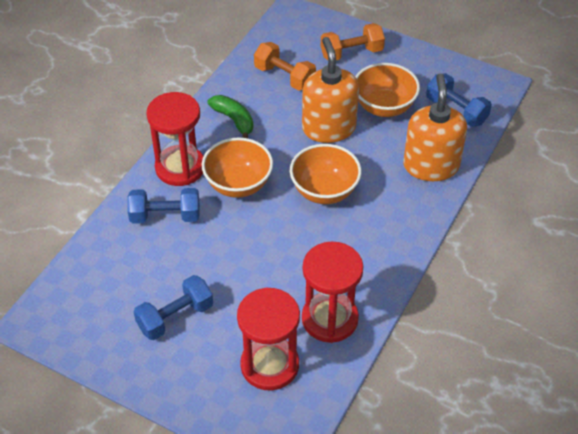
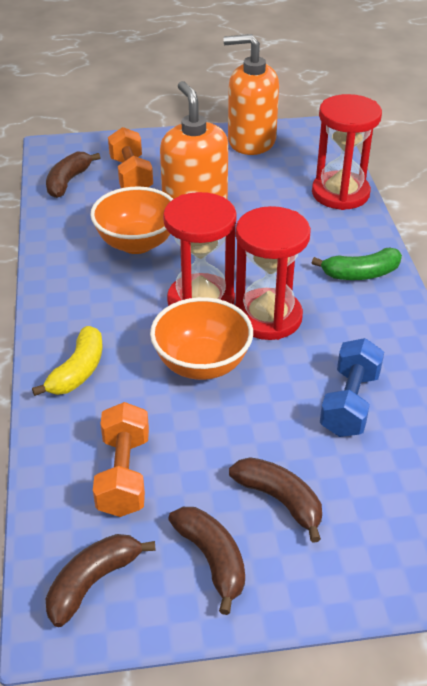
blue dumbbell: 3 -> 1
brown banana: 0 -> 4
orange bowl: 3 -> 2
yellow banana: 0 -> 1

